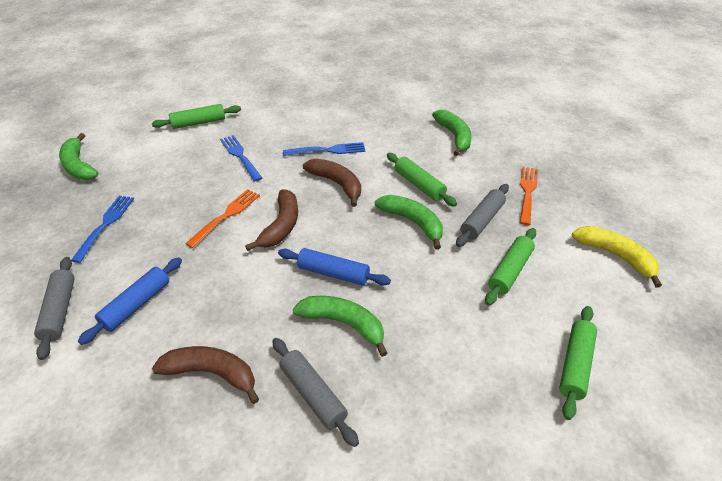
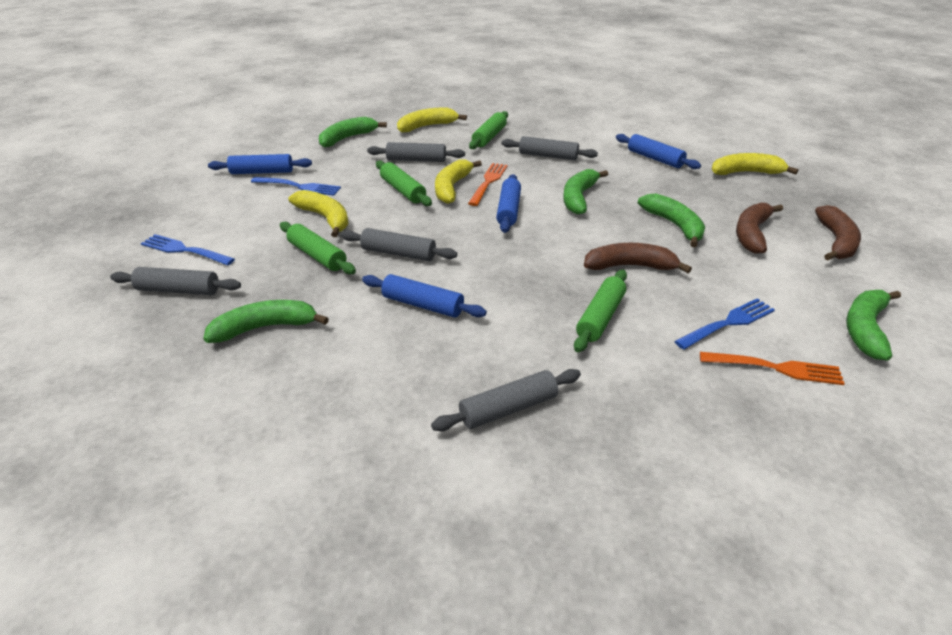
blue rolling pin: 2 -> 4
green banana: 4 -> 5
grey rolling pin: 3 -> 5
yellow banana: 1 -> 4

